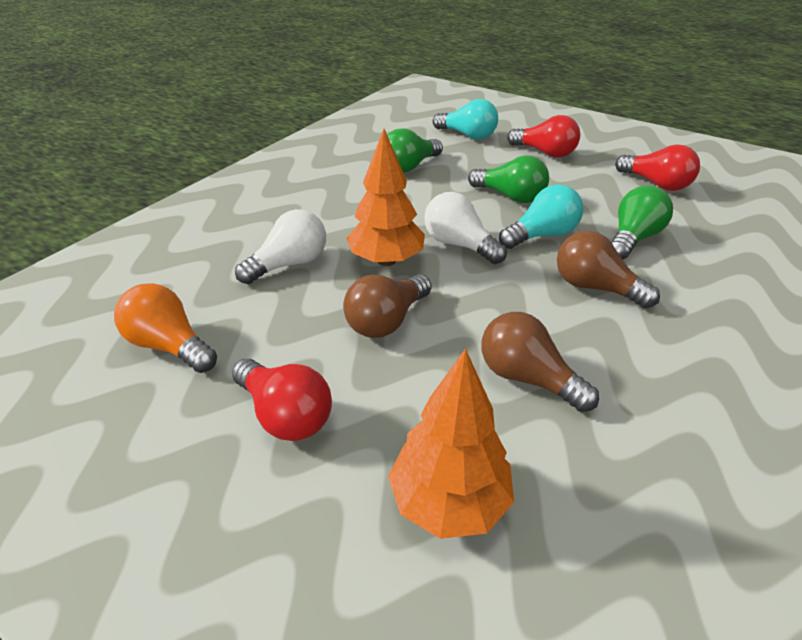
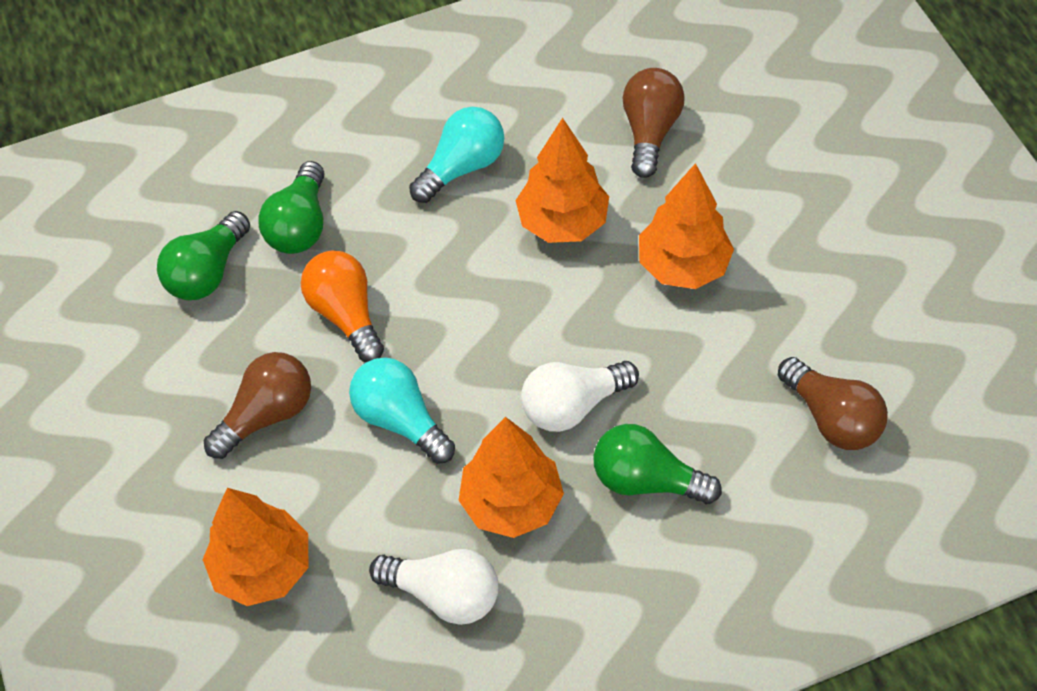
orange tree: 2 -> 4
red light bulb: 3 -> 0

